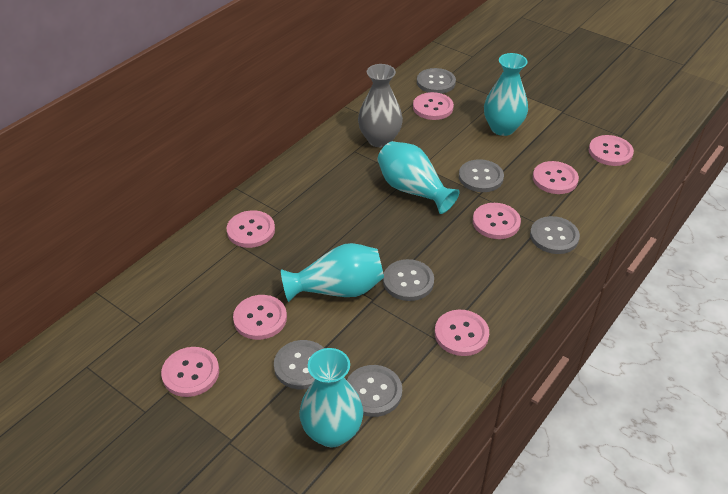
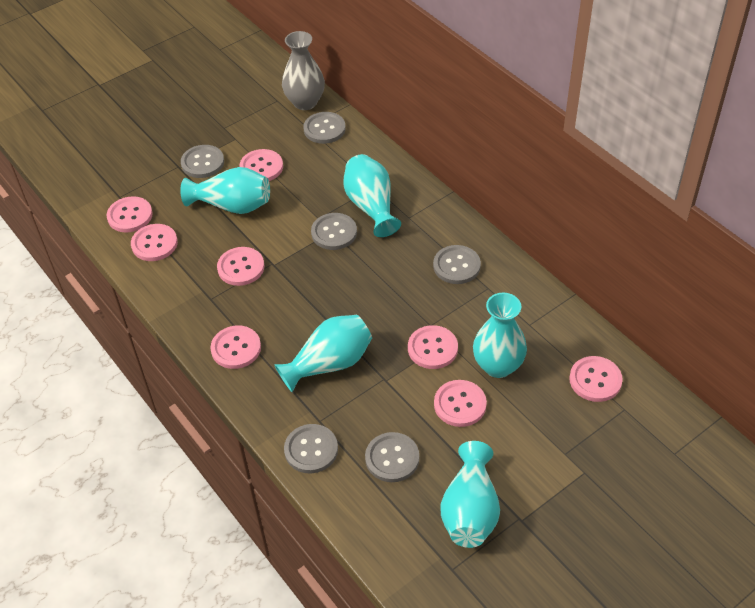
turquoise vase: 4 -> 5

